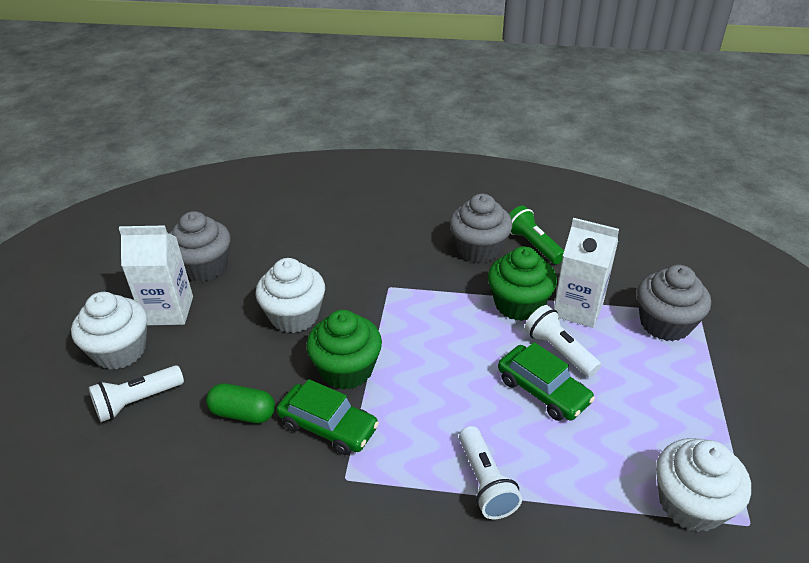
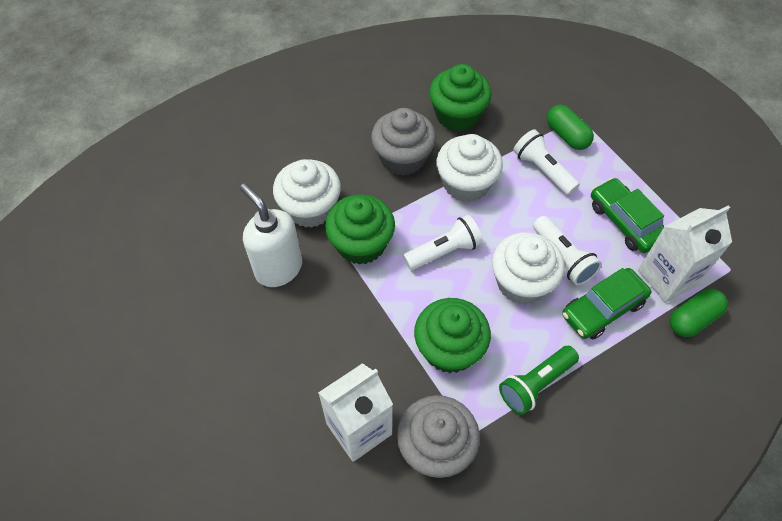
green capsule: 1 -> 2
green cupcake: 2 -> 3
grey cupcake: 3 -> 2
white soap dispenser: 0 -> 1

